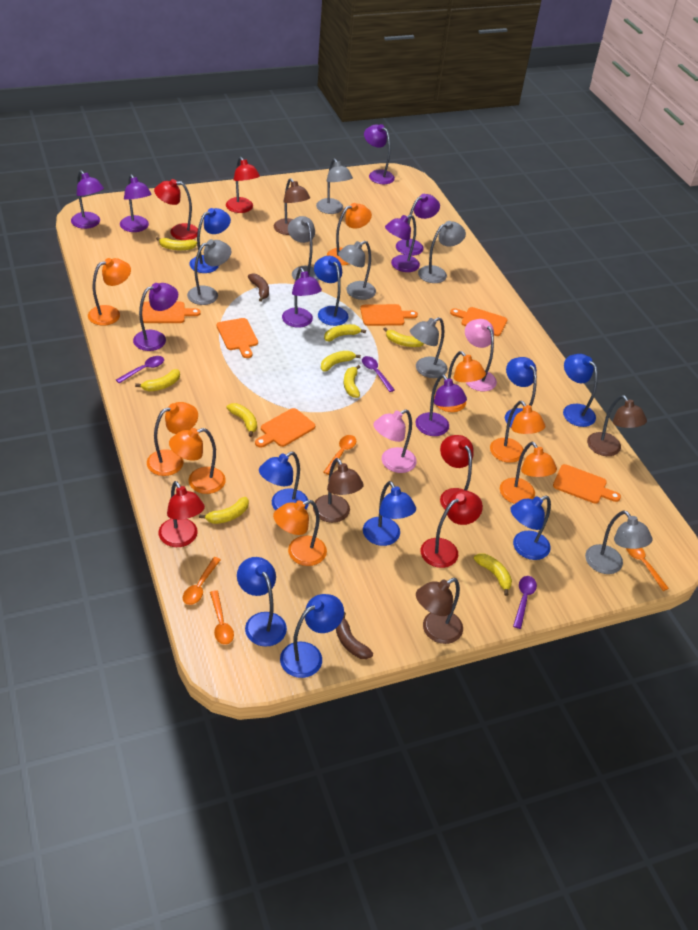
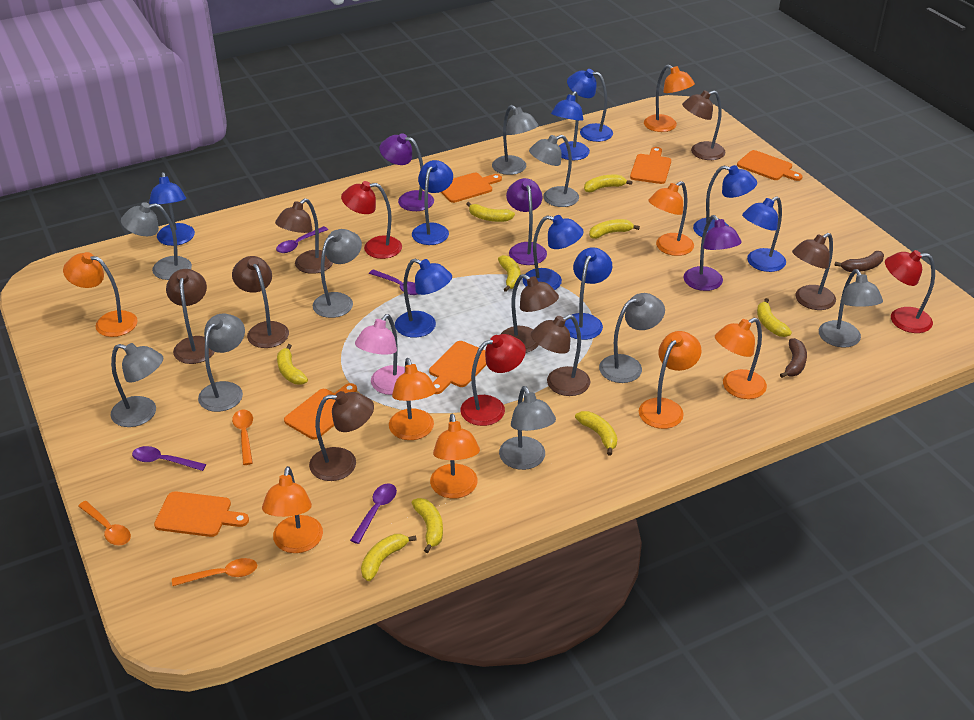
brown lamp: 4 -> 8
grey lamp: 7 -> 9
orange spoon: 4 -> 3
pink lamp: 2 -> 1
purple lamp: 8 -> 3
purple spoon: 3 -> 4
red lamp: 5 -> 3

